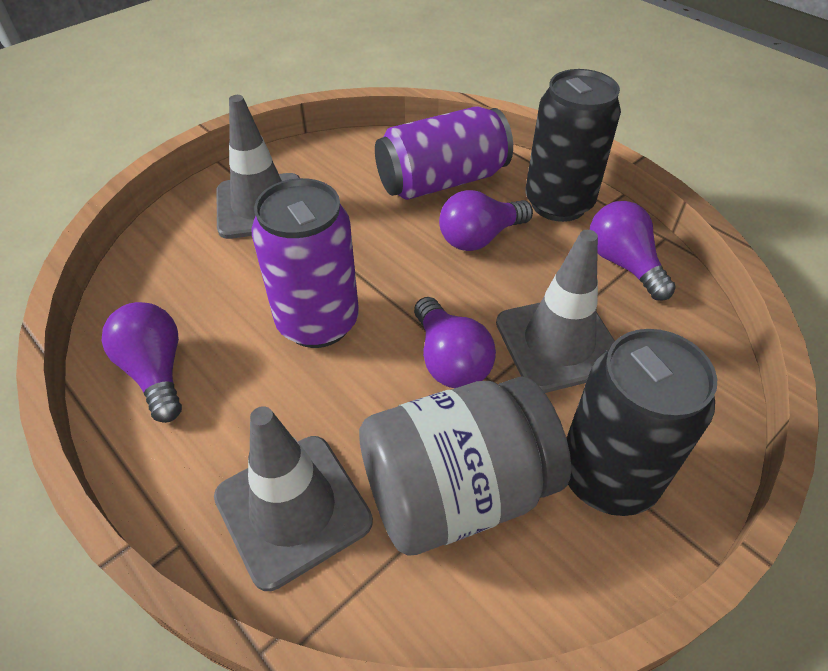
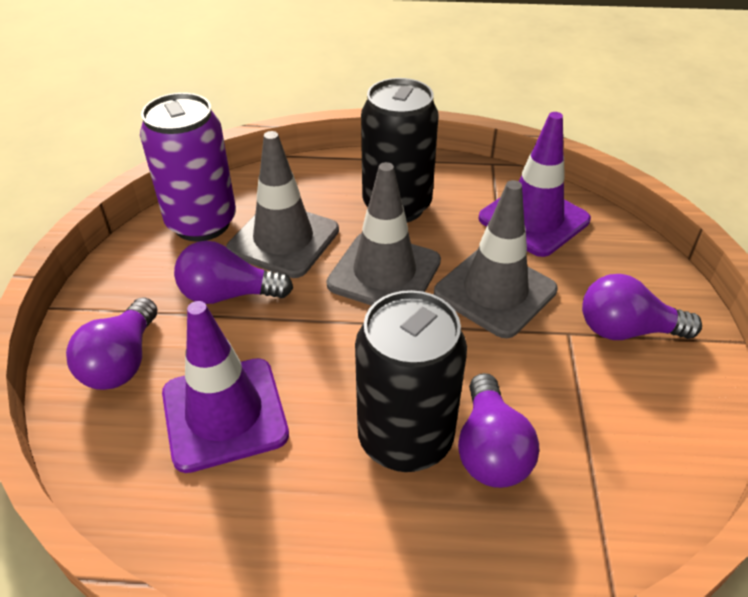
grey jar: 1 -> 0
purple can: 2 -> 1
purple traffic cone: 0 -> 2

